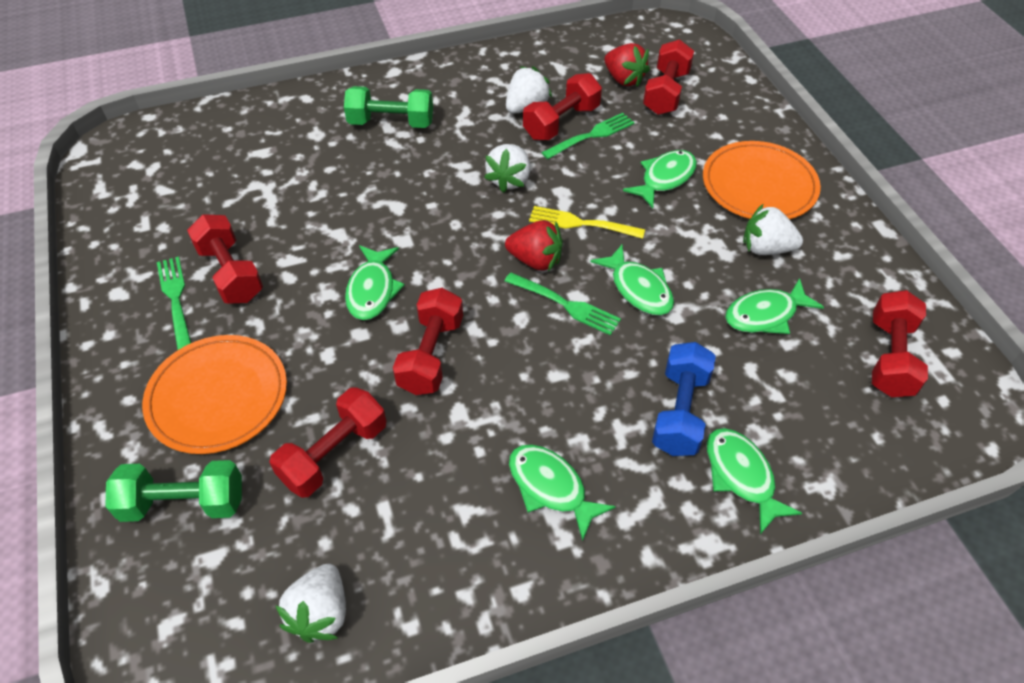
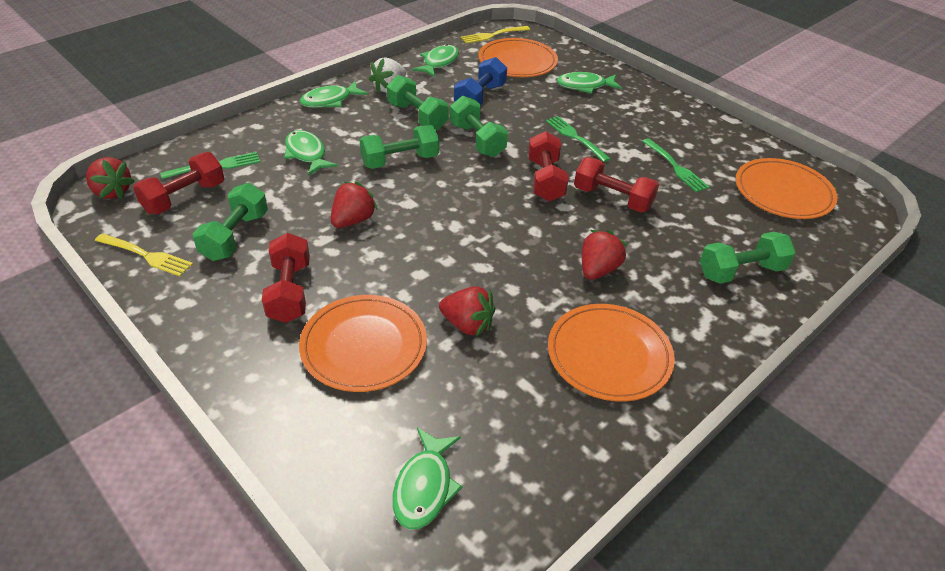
green dumbbell: 2 -> 5
green fish: 6 -> 5
orange plate: 2 -> 4
red dumbbell: 6 -> 4
red strawberry: 2 -> 4
white strawberry: 4 -> 1
yellow fork: 1 -> 2

